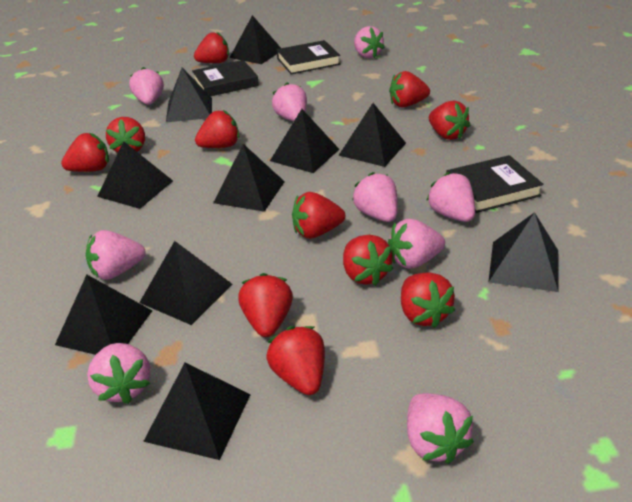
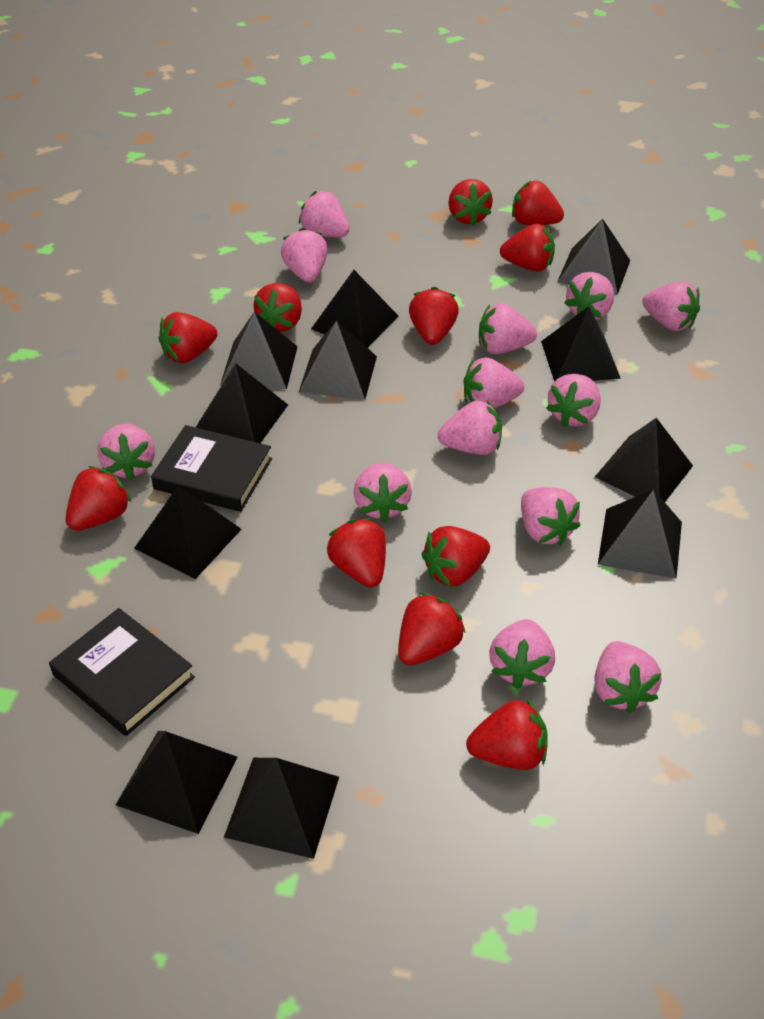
black book: 3 -> 2
black pyramid: 10 -> 11
pink strawberry: 9 -> 13

